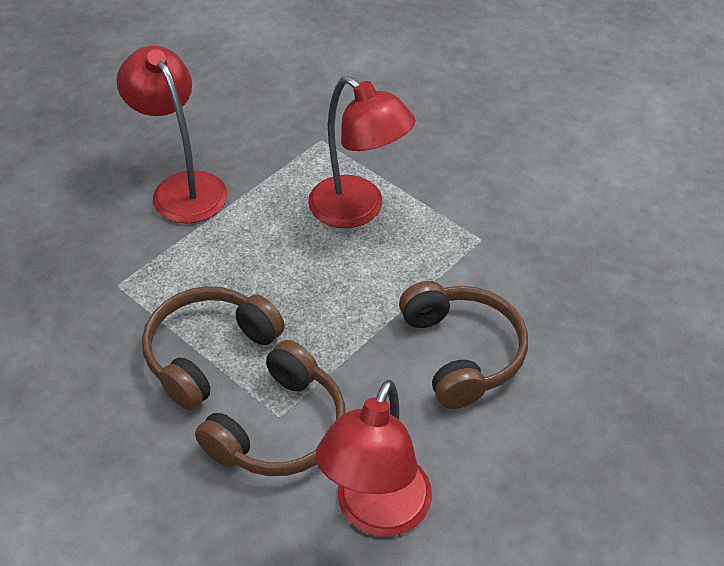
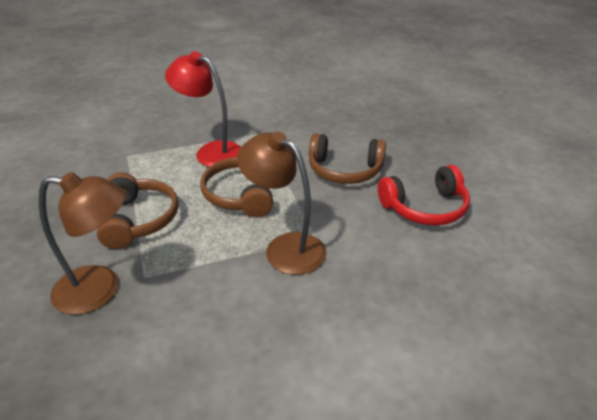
brown lamp: 0 -> 2
red headphones: 0 -> 1
red lamp: 3 -> 1

